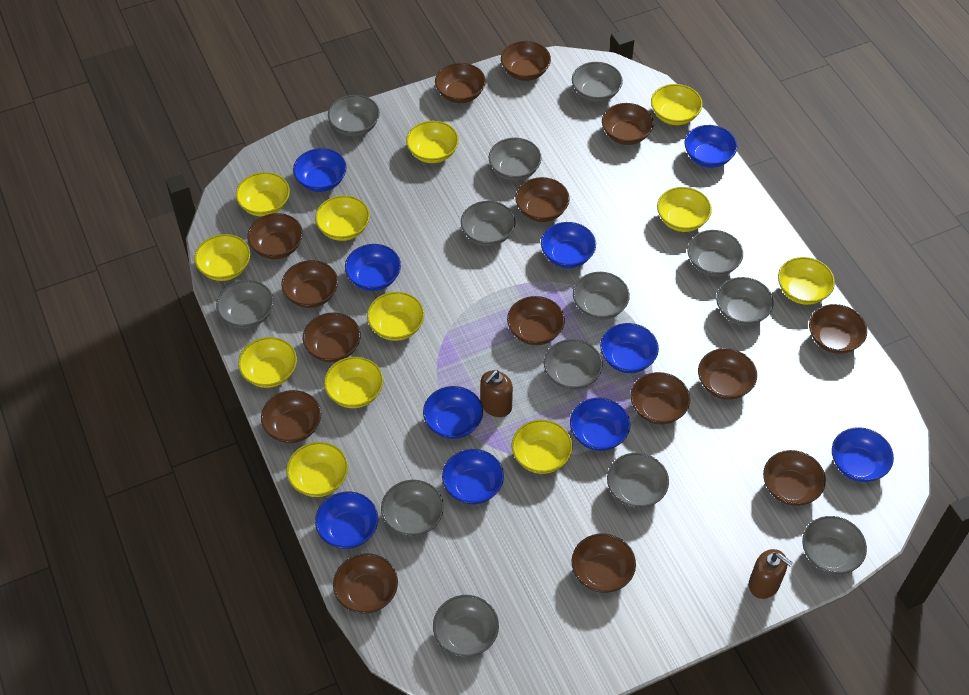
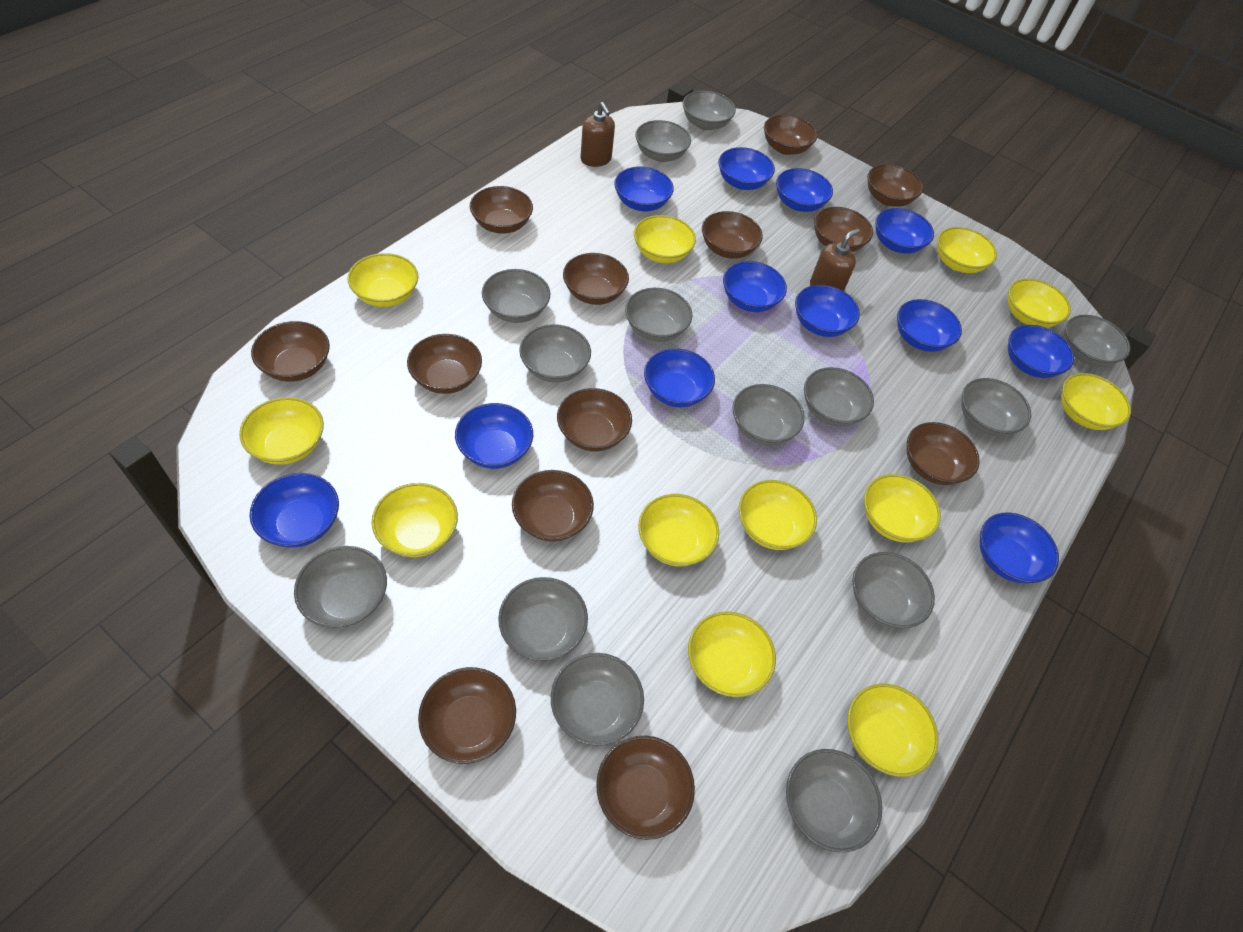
blue bowl: 10 -> 12
brown bowl: 15 -> 13
grey bowl: 13 -> 14

